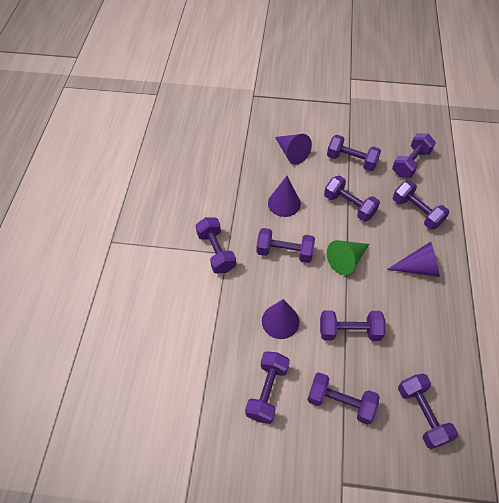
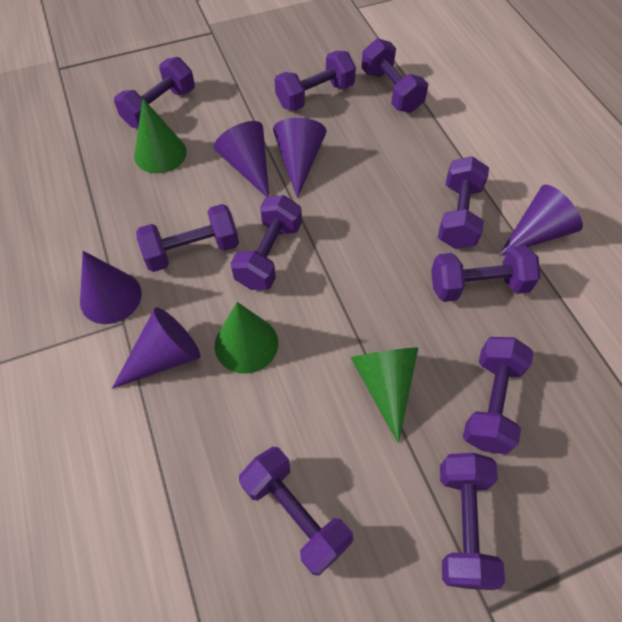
green cone: 1 -> 3
purple cone: 4 -> 5

